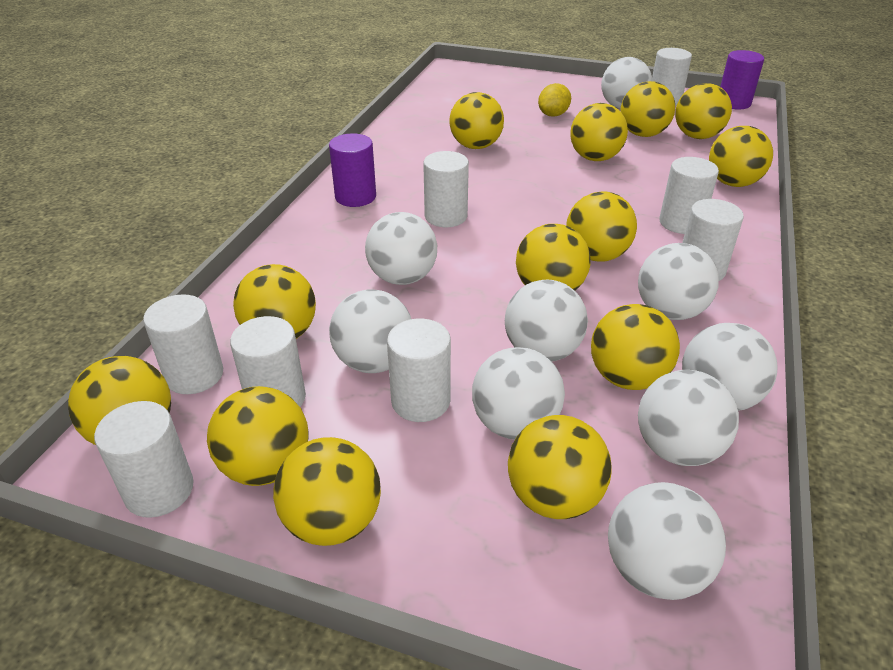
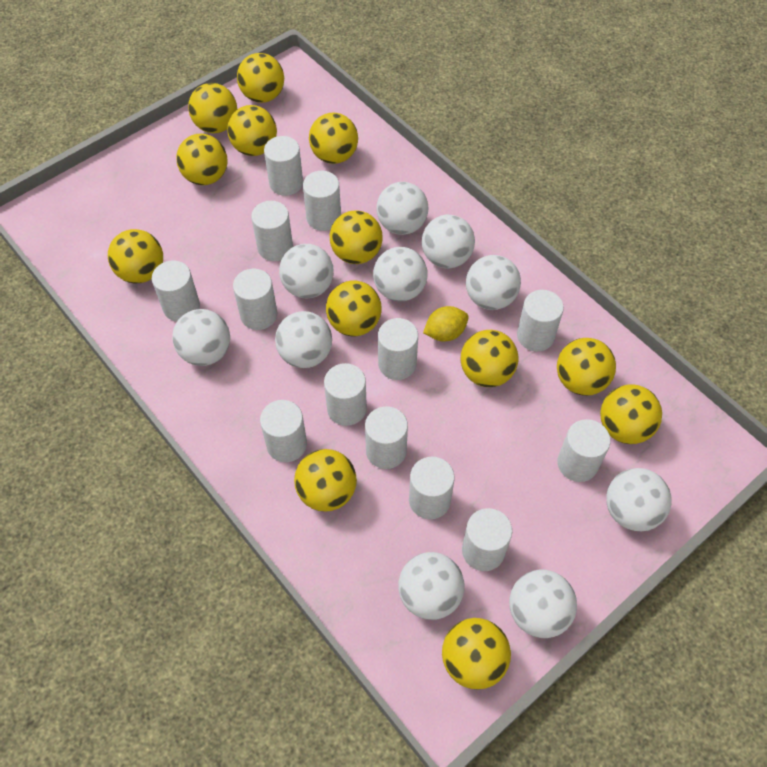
purple cylinder: 2 -> 0
white ball: 9 -> 10
white cylinder: 8 -> 13

